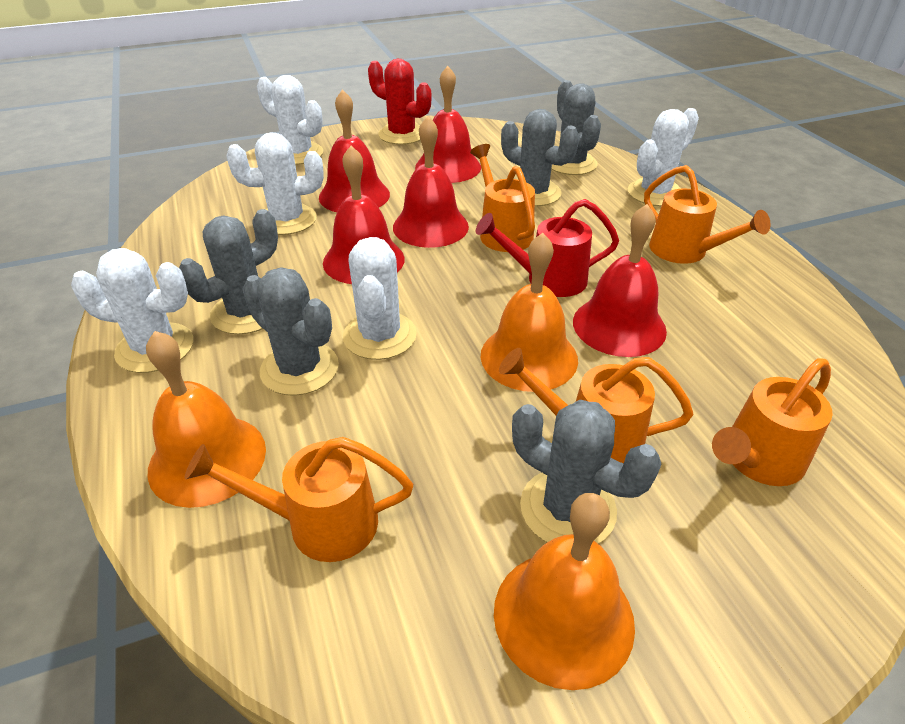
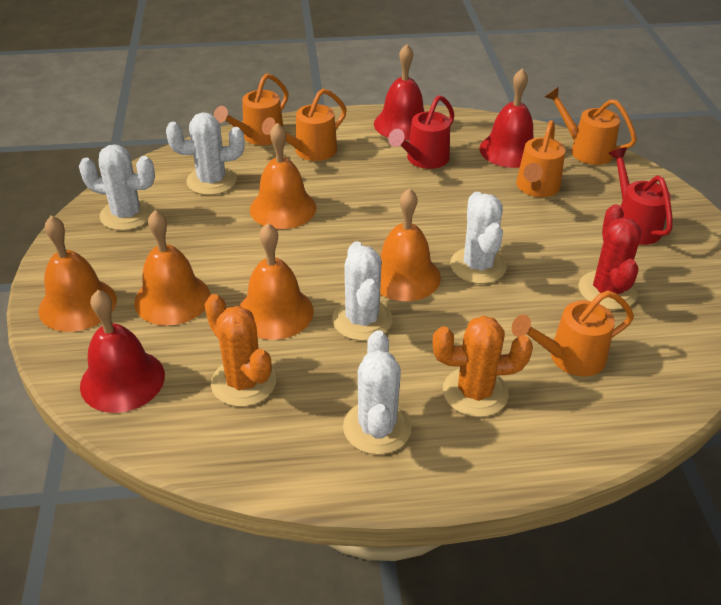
grey cactus: 5 -> 0
orange bell: 3 -> 5
orange cactus: 0 -> 2
red bell: 5 -> 3
red watering can: 1 -> 2

